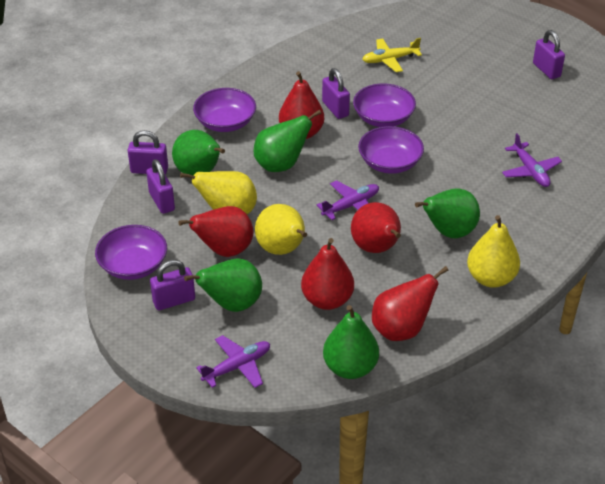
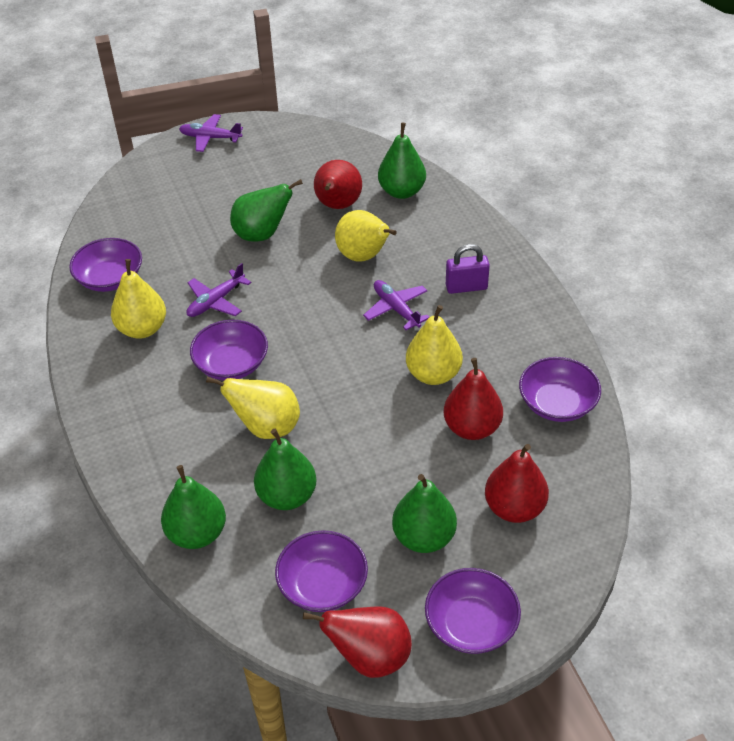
purple bowl: 4 -> 5
purple padlock: 5 -> 1
red pear: 5 -> 4
yellow pear: 3 -> 4
yellow plane: 1 -> 0

